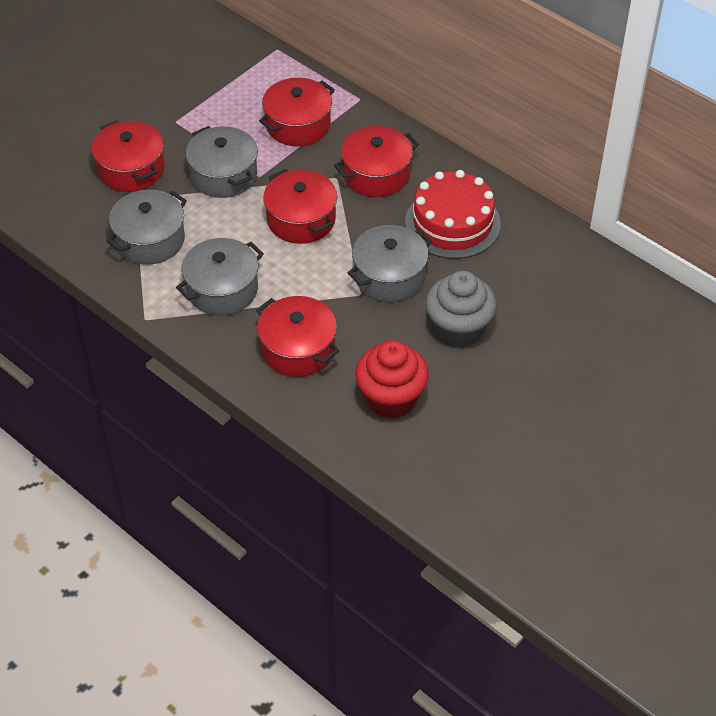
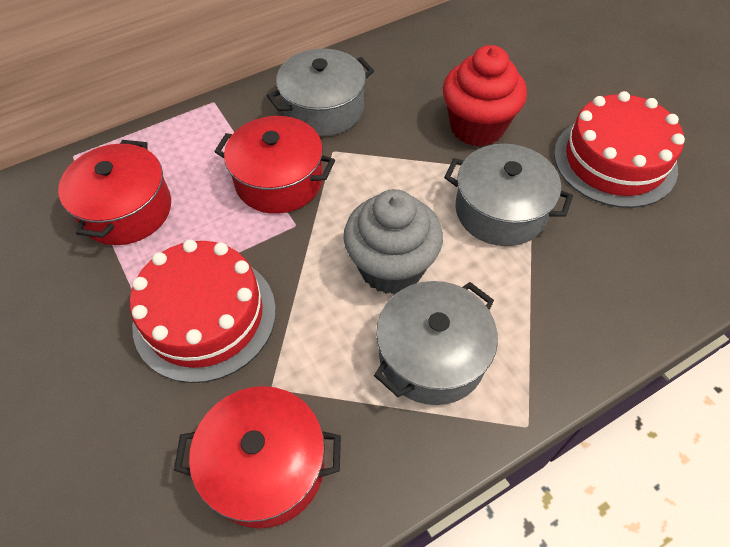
grey pot: 4 -> 3
red cake: 1 -> 2
red pot: 5 -> 3

